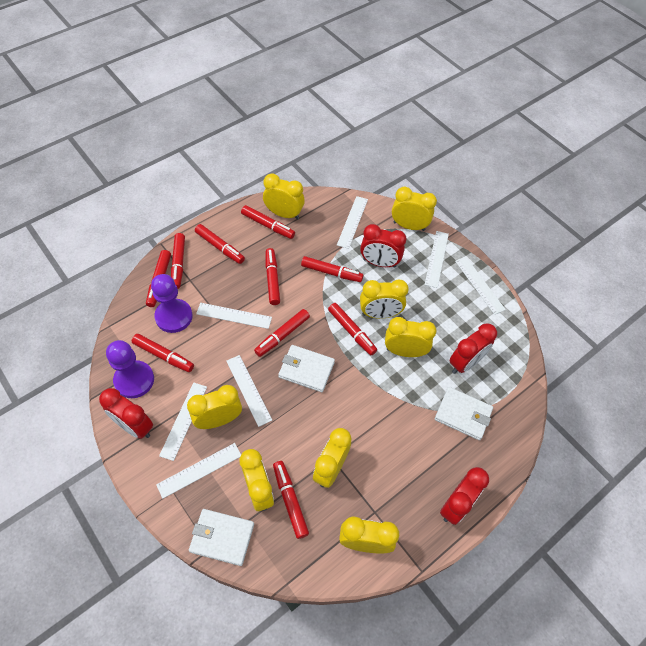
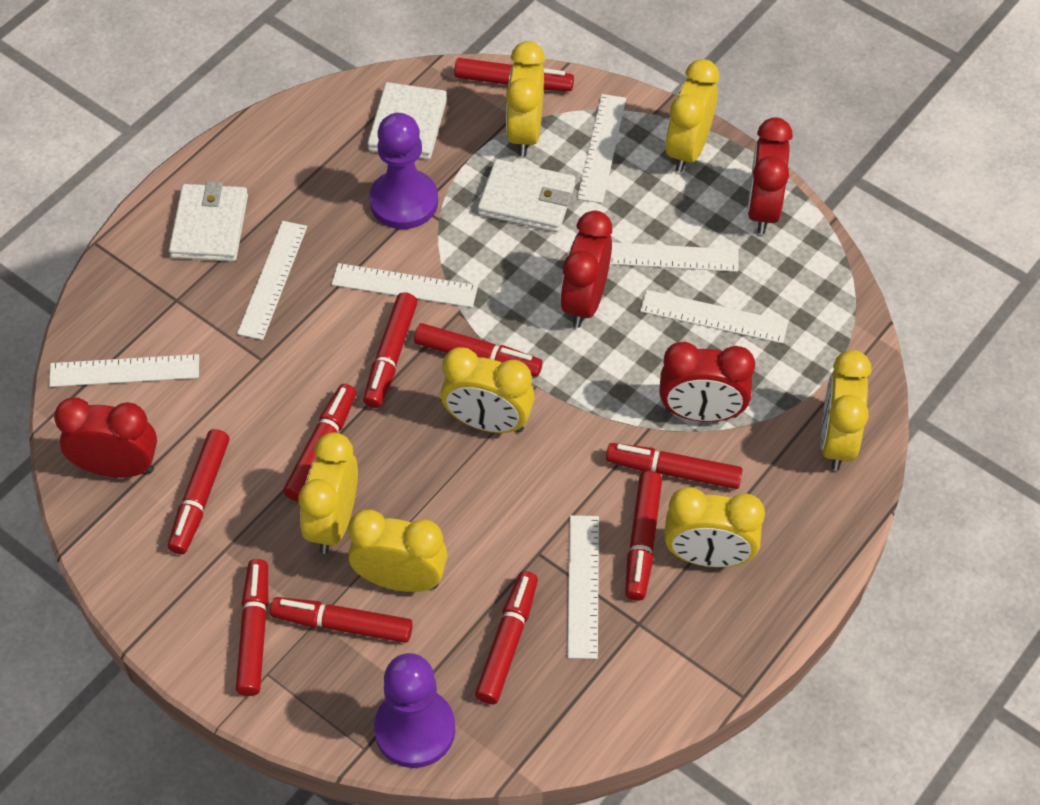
yellow clock: 8 -> 7

